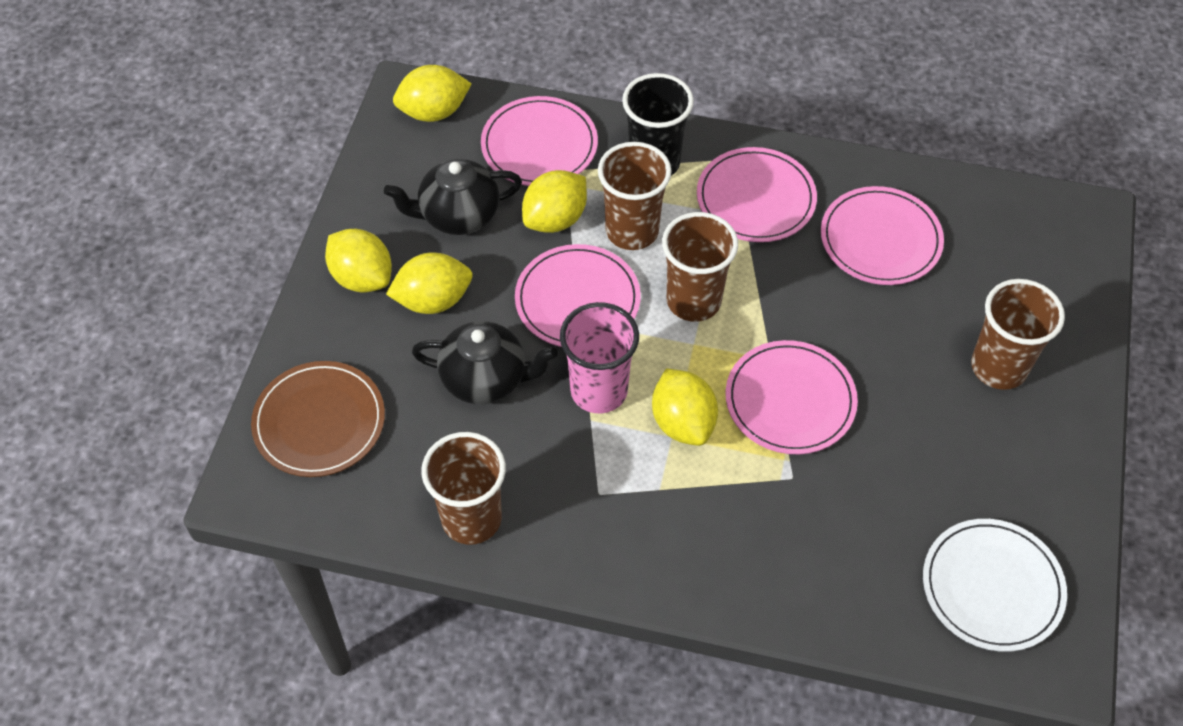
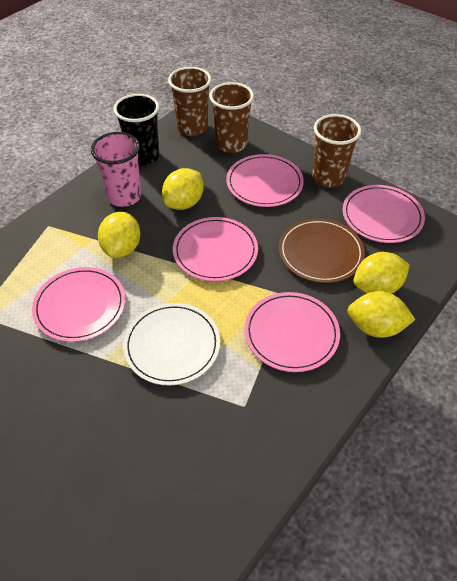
black teapot: 2 -> 0
brown cup: 4 -> 3
yellow lemon: 5 -> 4

